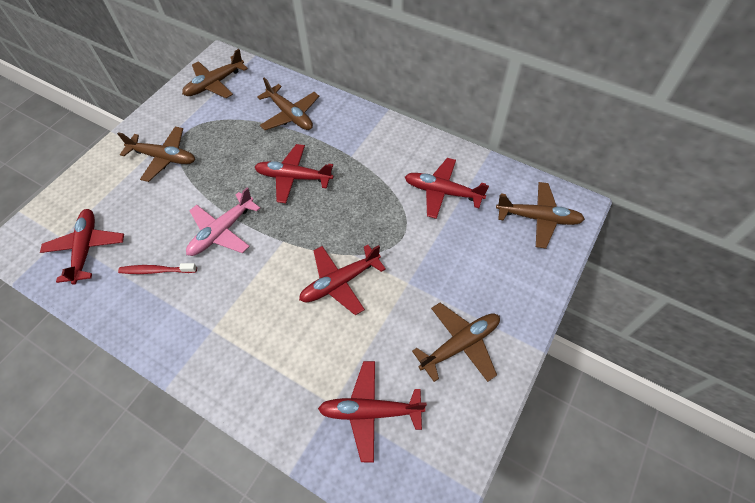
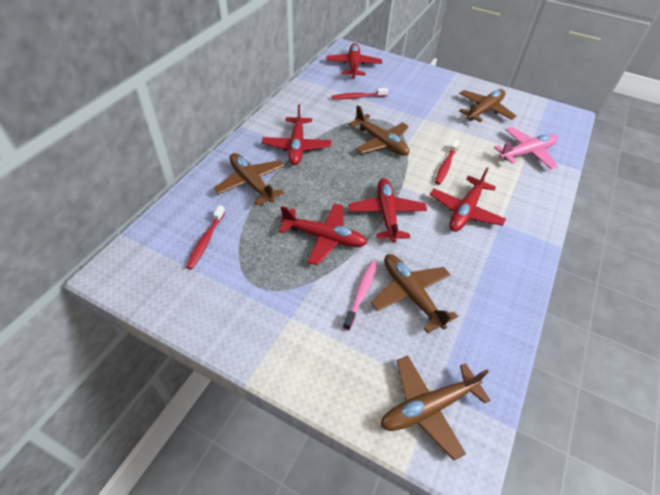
pink toothbrush: 0 -> 1
red toothbrush: 1 -> 3

